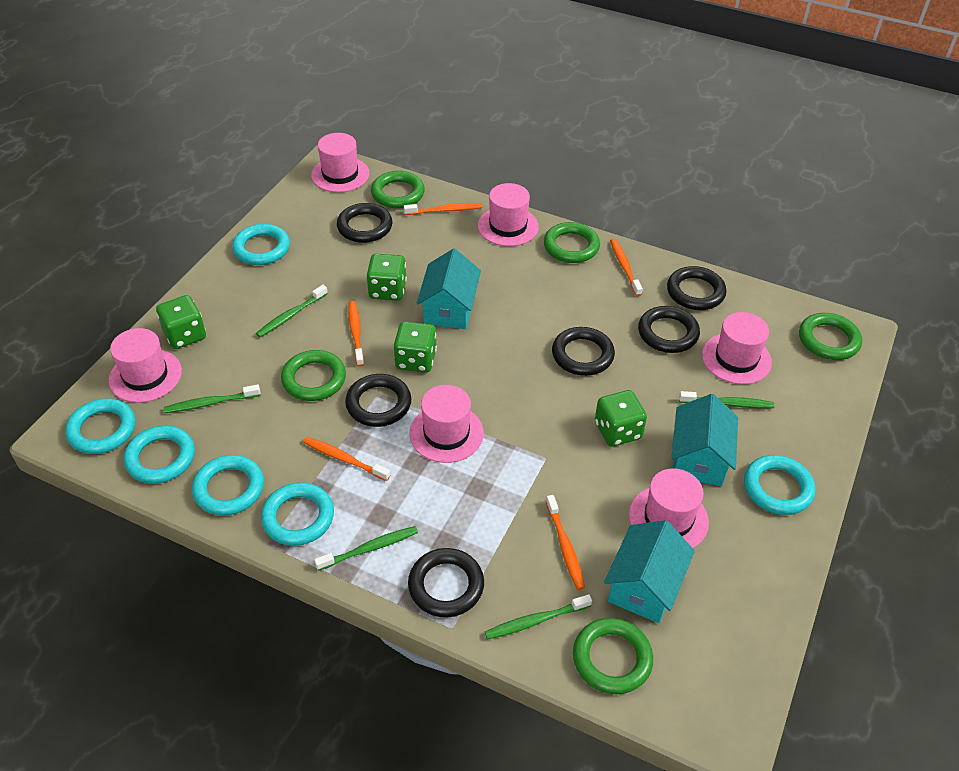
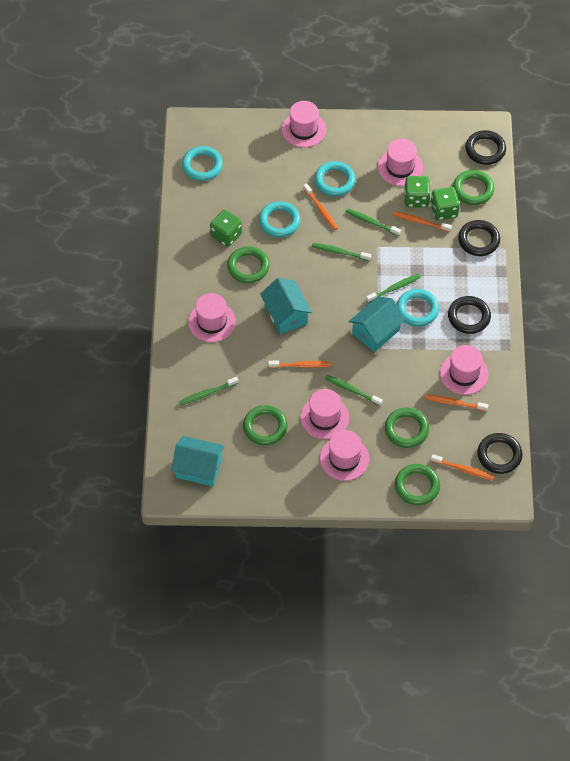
black ring: 6 -> 4
green dice: 4 -> 3
turquoise ring: 6 -> 4

